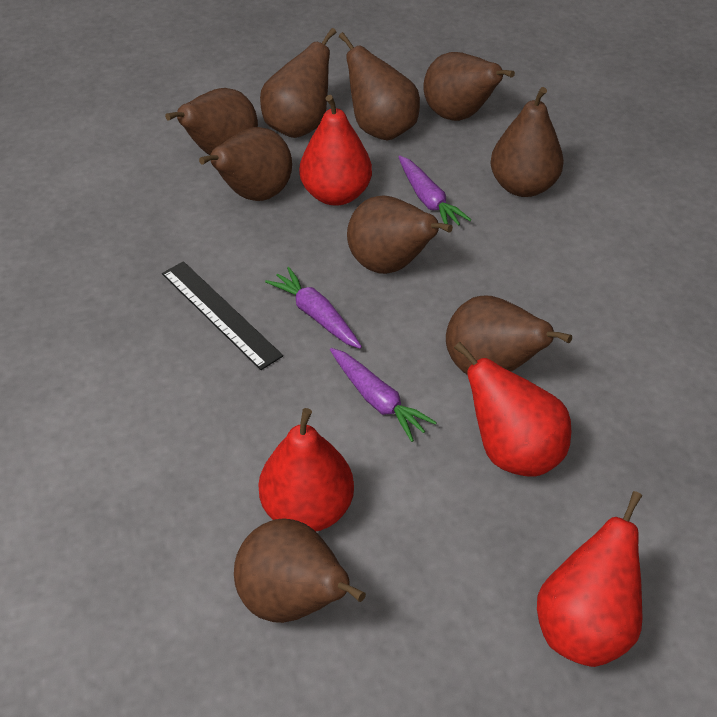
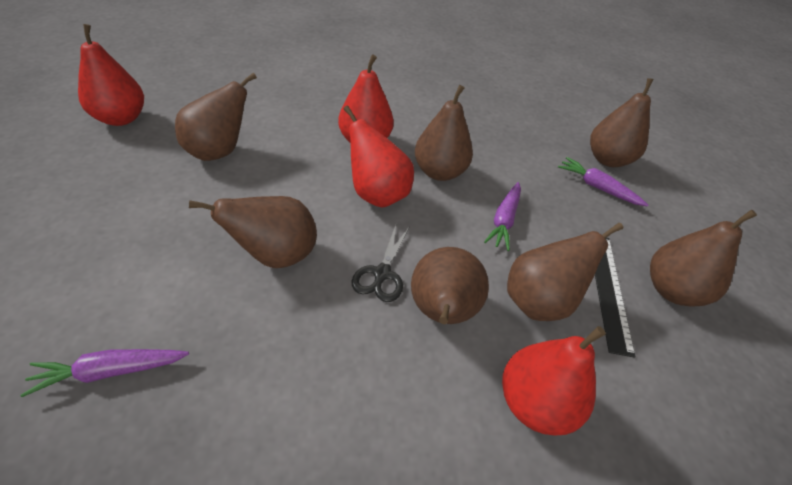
black scissors: 0 -> 1
brown pear: 9 -> 7

